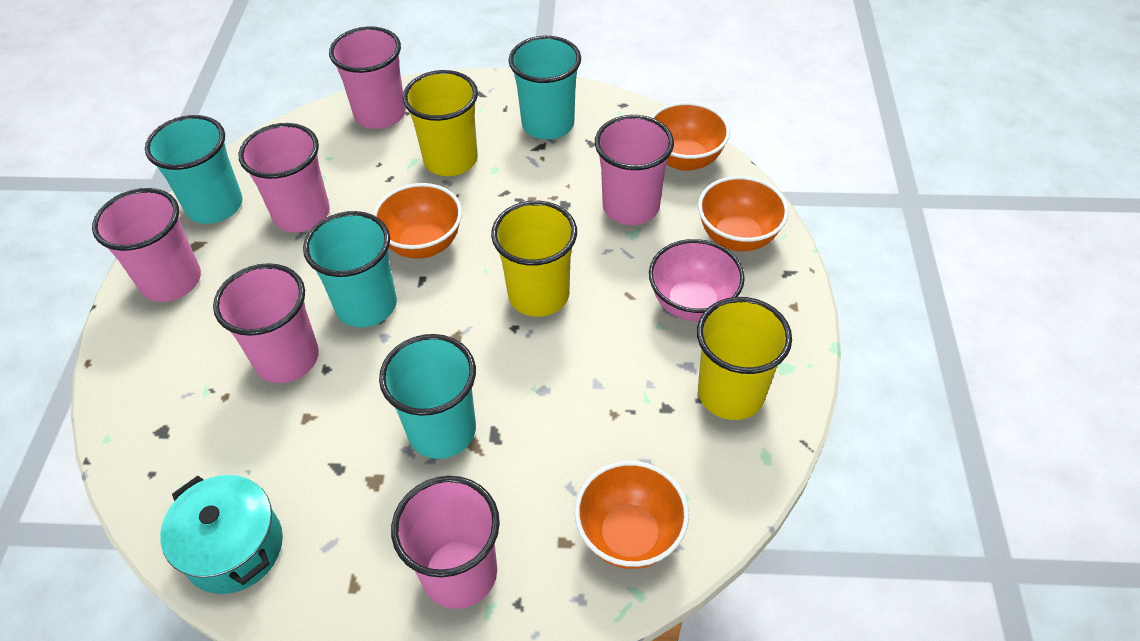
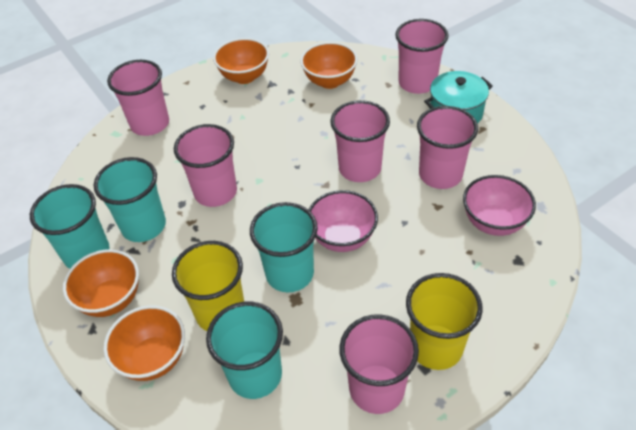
pink bowl: 1 -> 2
yellow cup: 3 -> 2

